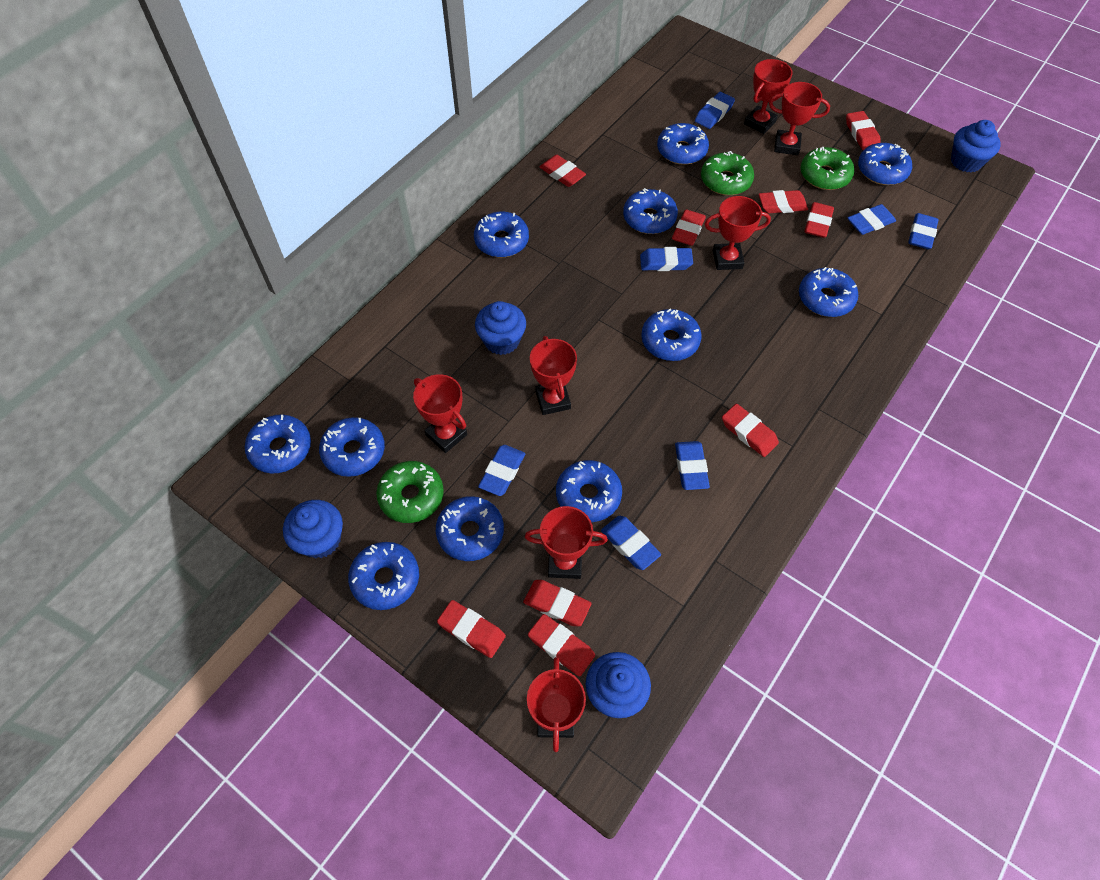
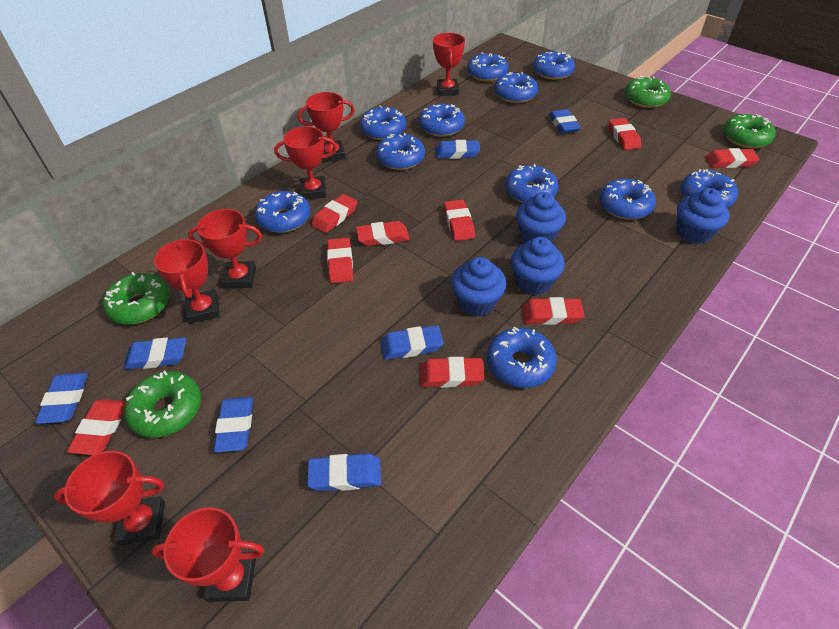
green donut: 3 -> 4

